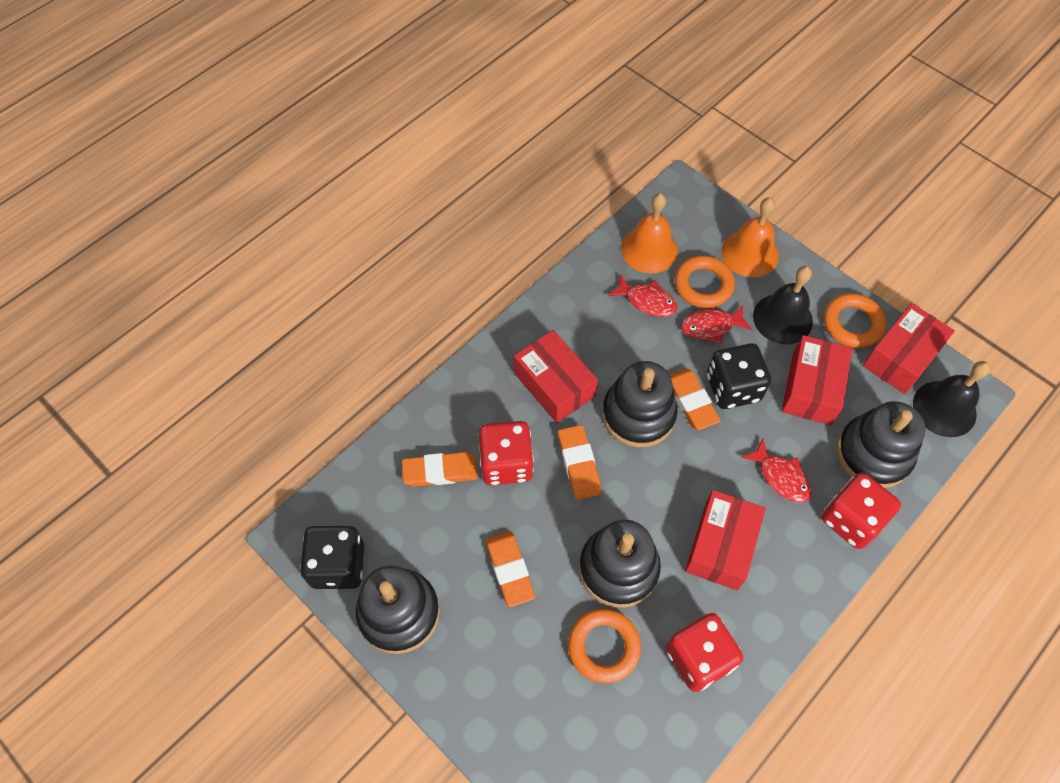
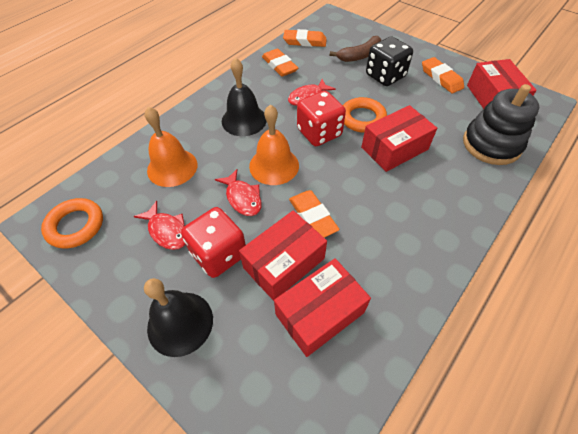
black dice: 2 -> 1
black stacking toy: 4 -> 1
brown banana: 0 -> 1
orange ring: 3 -> 2
red dice: 3 -> 2

